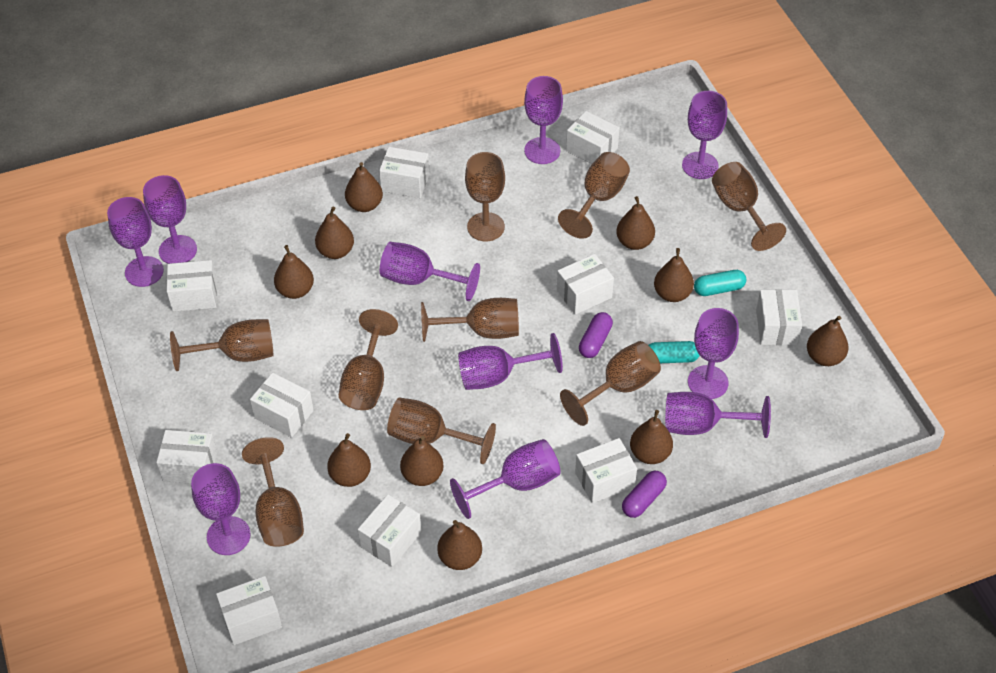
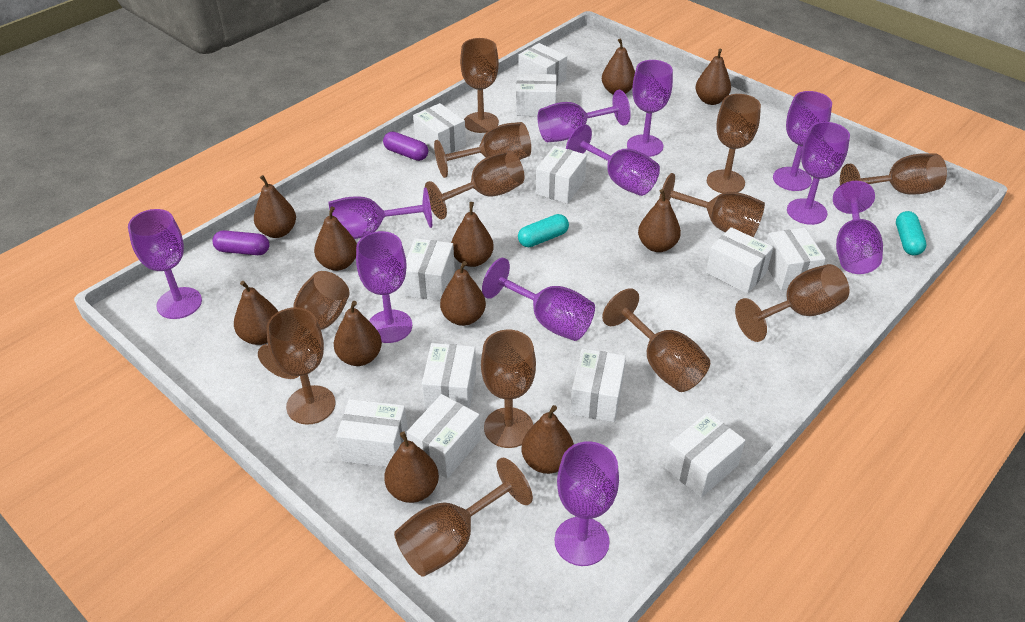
brown goblet: 9 -> 12
brown pear: 10 -> 11
purple goblet: 10 -> 11
white box: 10 -> 12

